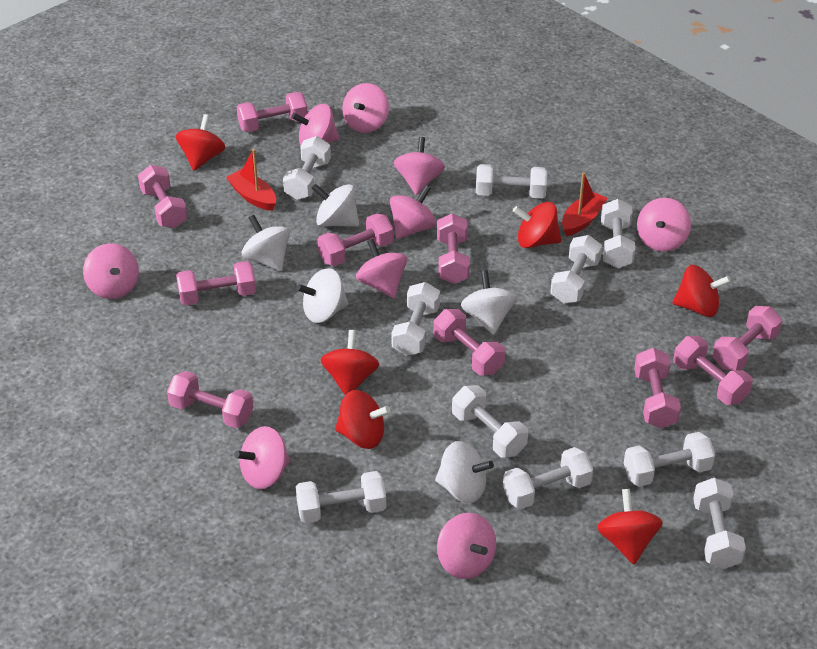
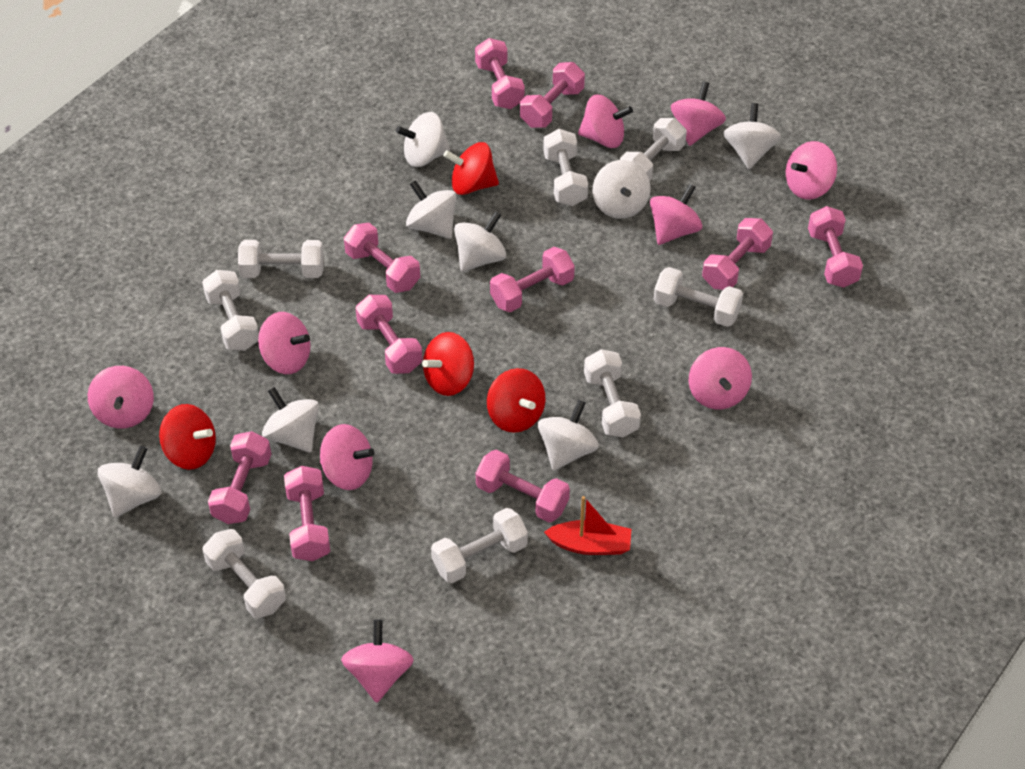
red boat: 2 -> 1
red spinning top: 6 -> 4
white dumbbell: 10 -> 8
white spinning top: 5 -> 8

